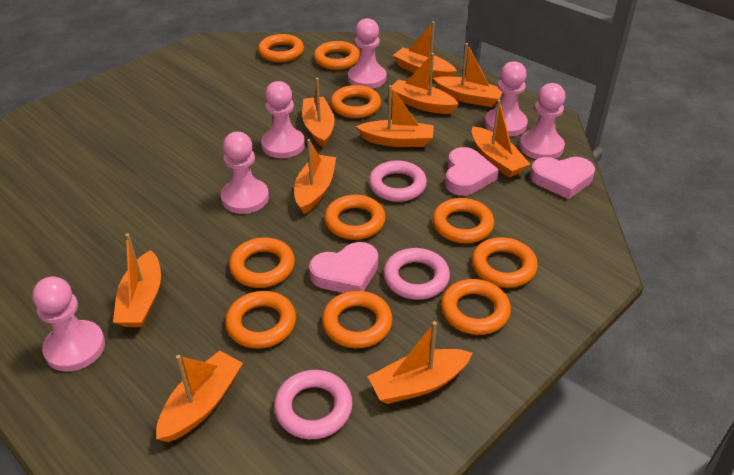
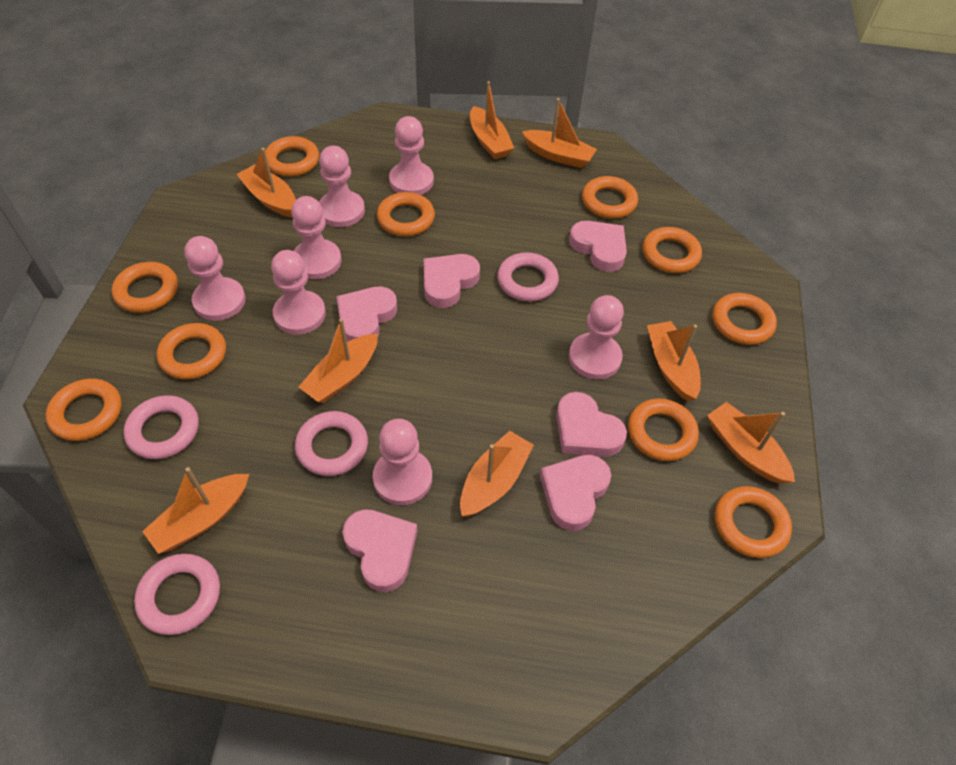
orange boat: 10 -> 8
pink heart: 3 -> 6
pink pawn: 6 -> 7
pink ring: 3 -> 4

